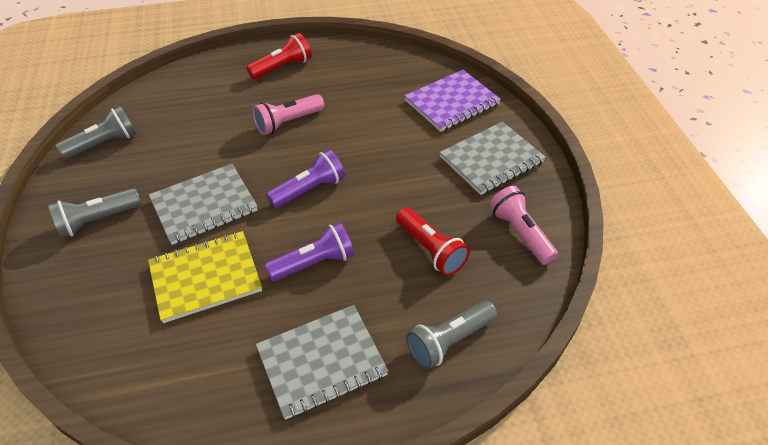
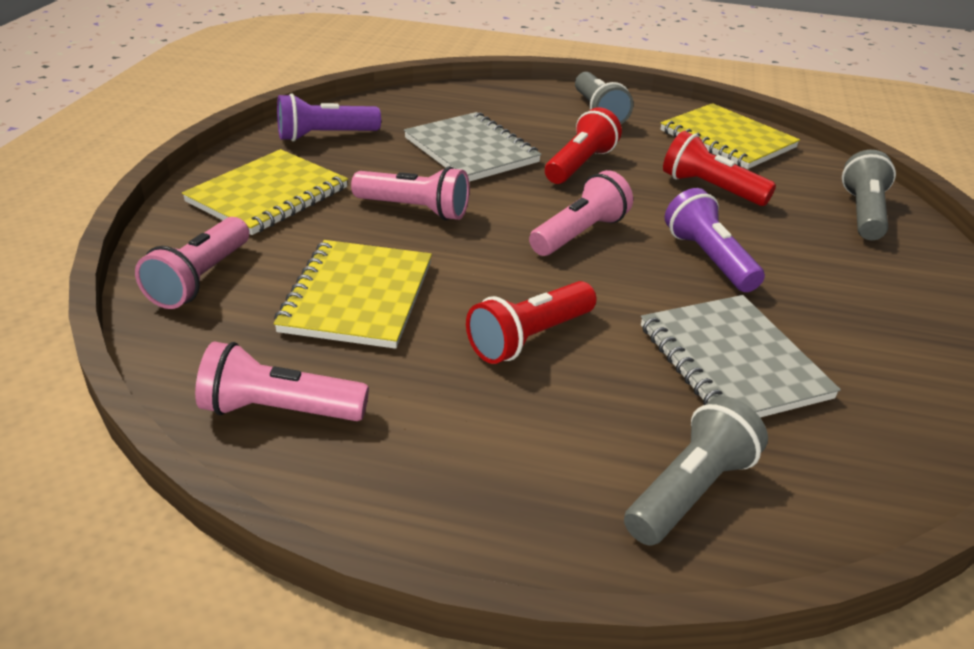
grey notebook: 3 -> 2
pink flashlight: 2 -> 4
purple notebook: 1 -> 0
red flashlight: 2 -> 3
yellow notebook: 1 -> 3

